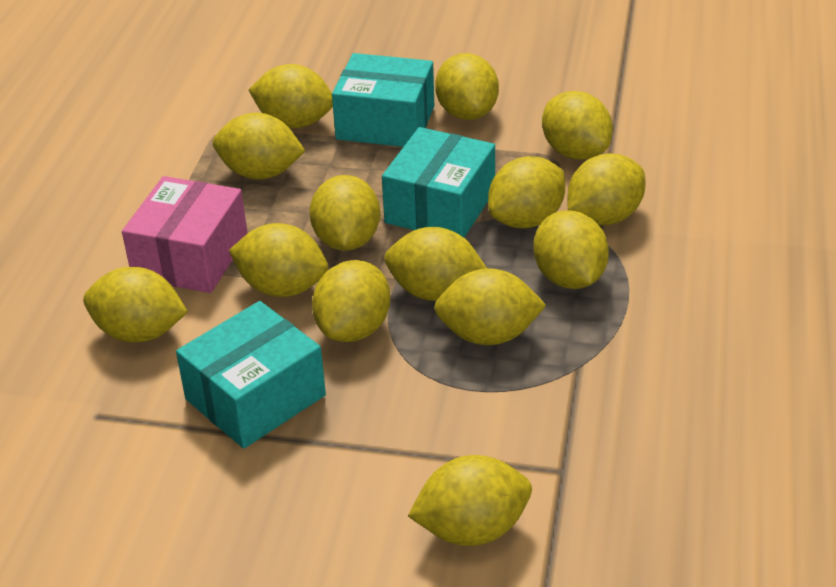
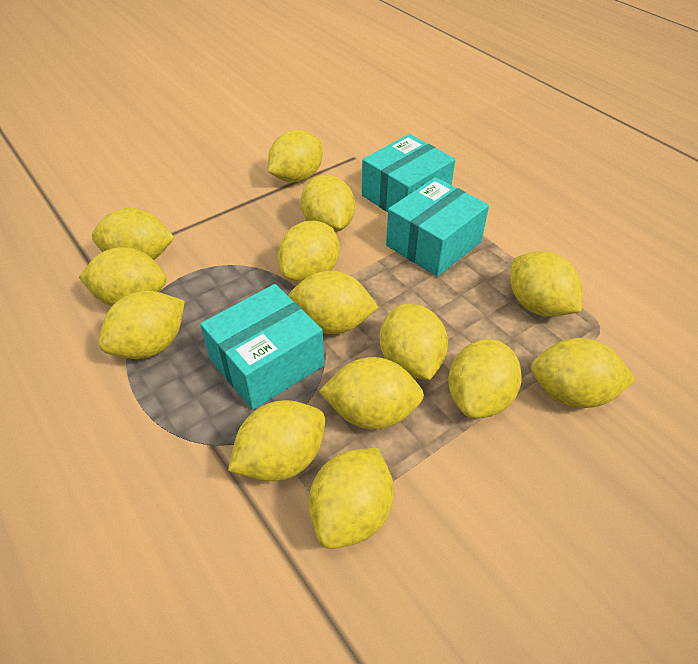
pink box: 1 -> 0

